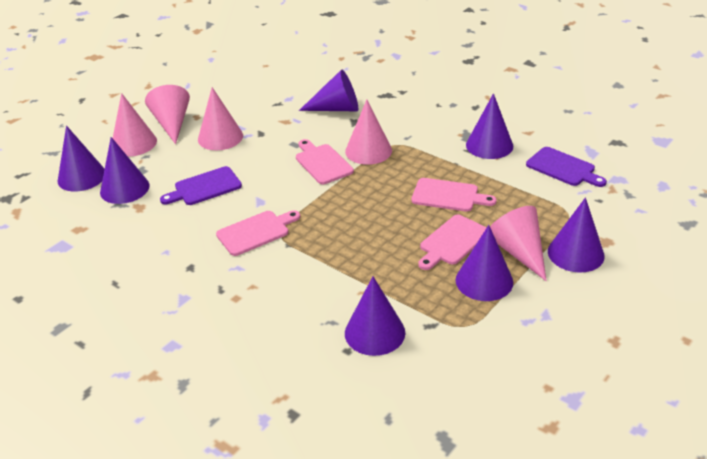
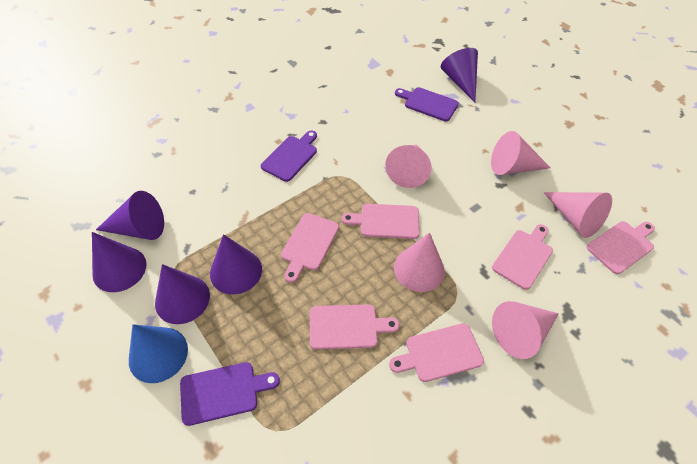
blue cone: 0 -> 1
pink cutting board: 4 -> 6
purple cone: 7 -> 5
purple cutting board: 2 -> 3

